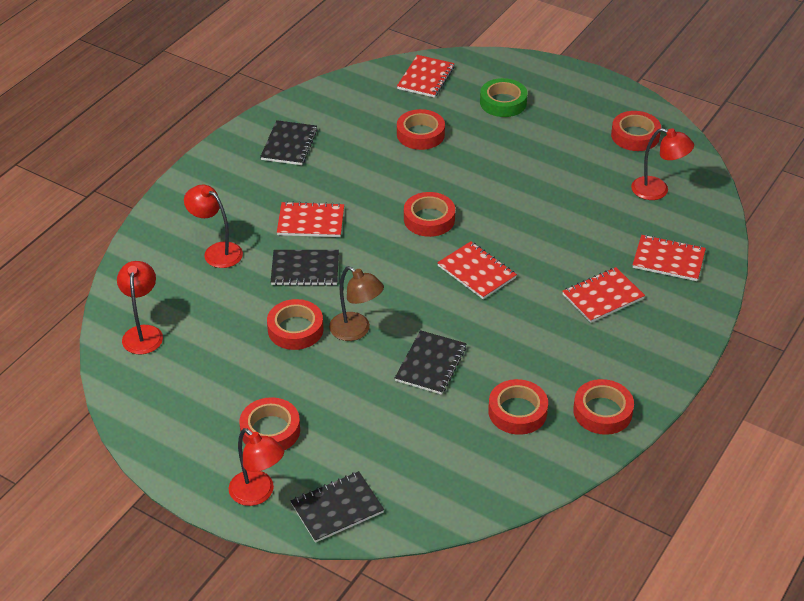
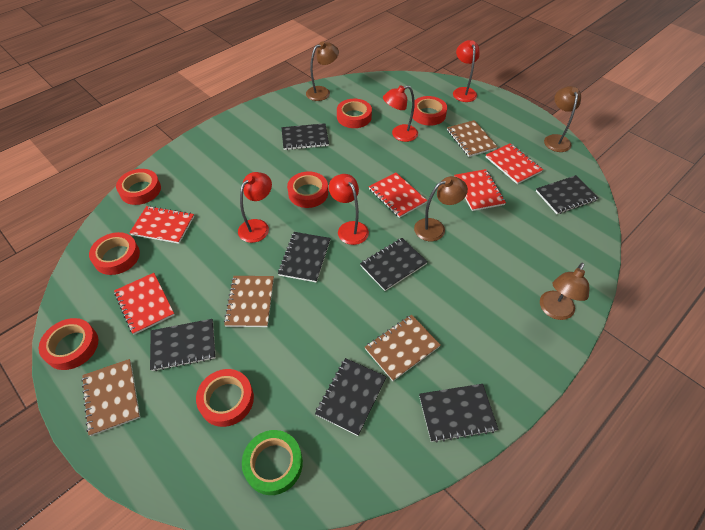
black notebook: 4 -> 7
brown lamp: 1 -> 4
brown notebook: 0 -> 4

